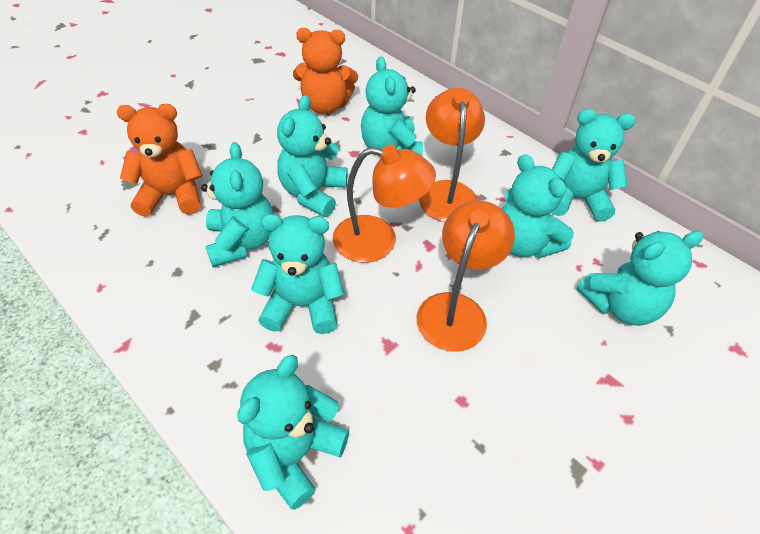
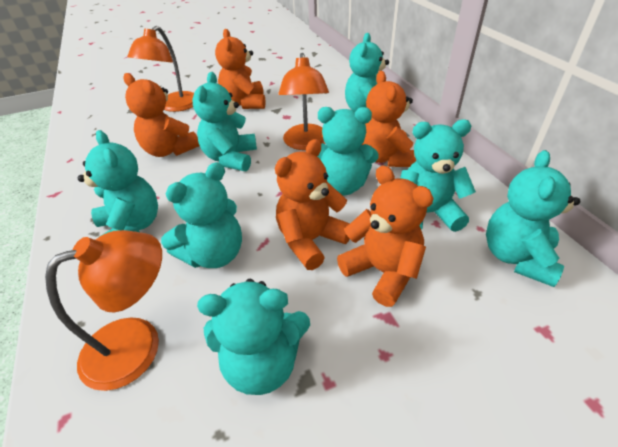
orange teddy bear: 2 -> 5

